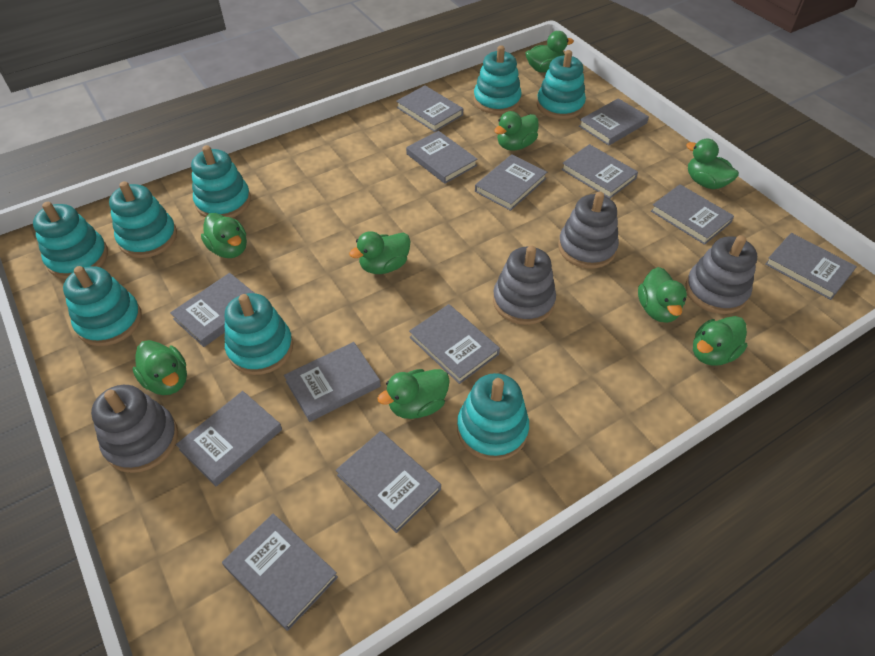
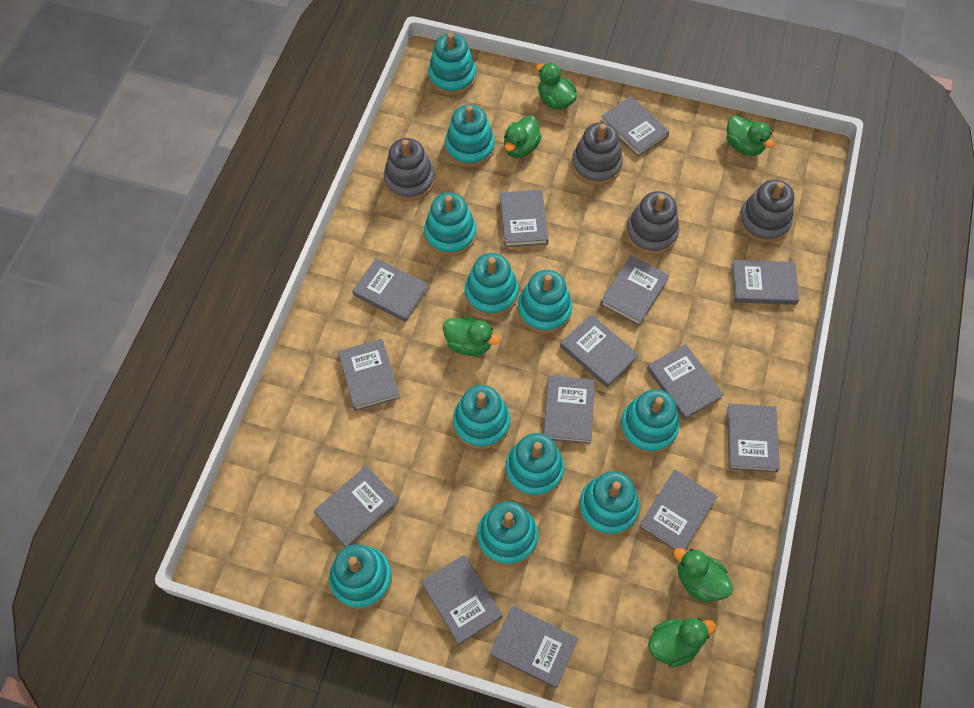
green duck: 9 -> 6
grey book: 13 -> 14
turquoise stacking toy: 8 -> 11

